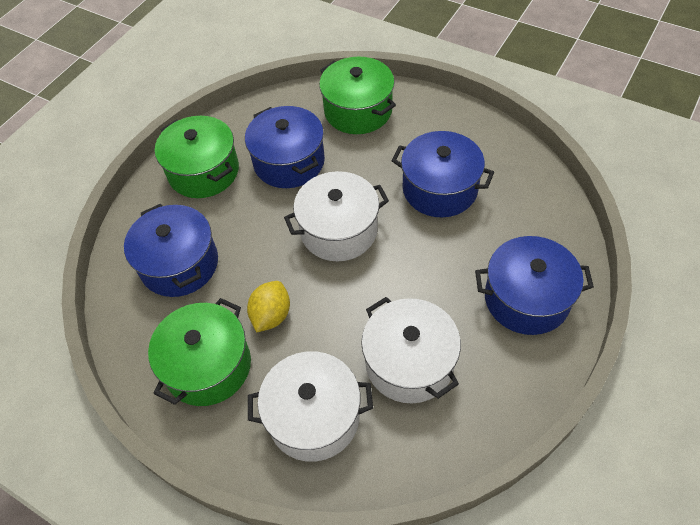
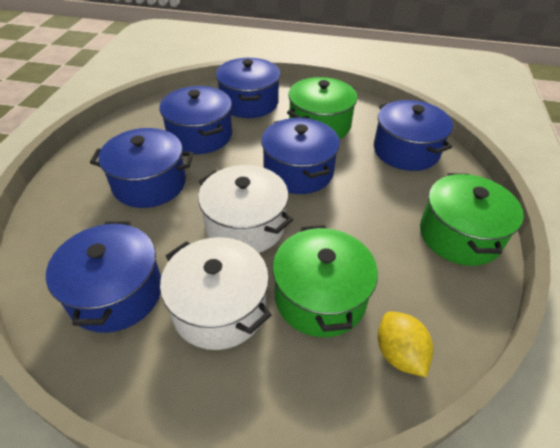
blue pot: 4 -> 6
white pot: 3 -> 2

